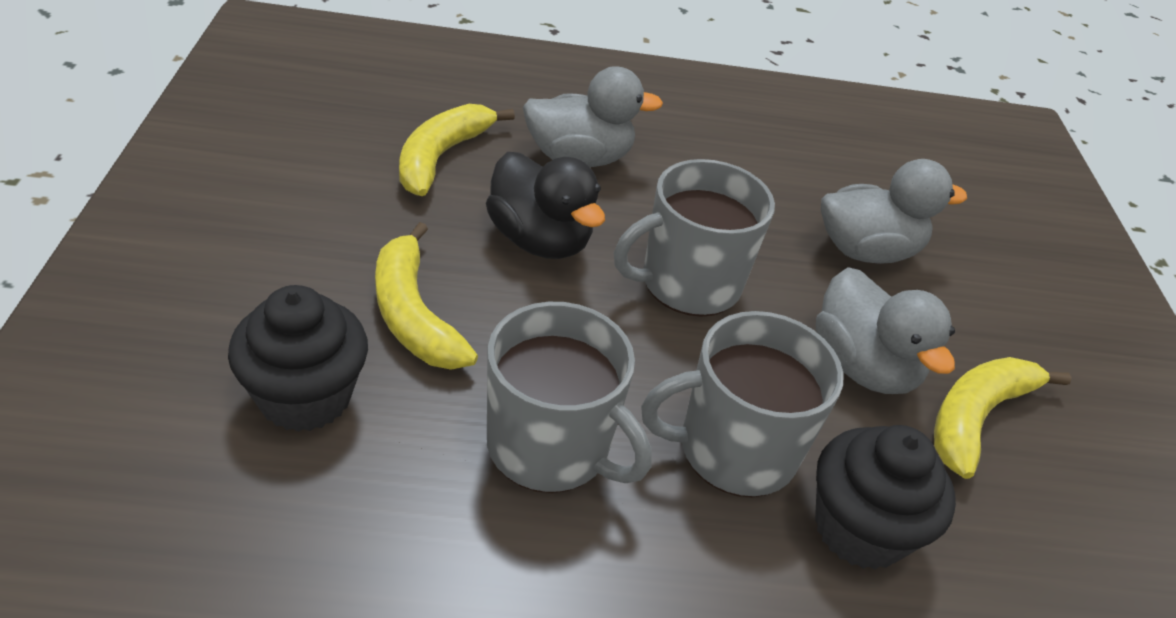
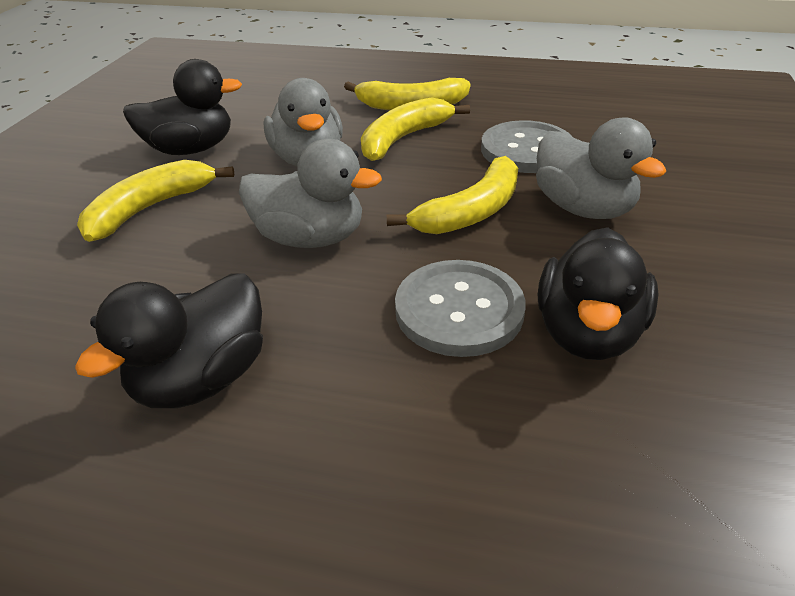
black cupcake: 2 -> 0
black duck: 1 -> 3
grey button: 0 -> 2
grey mug: 3 -> 0
yellow banana: 3 -> 4

